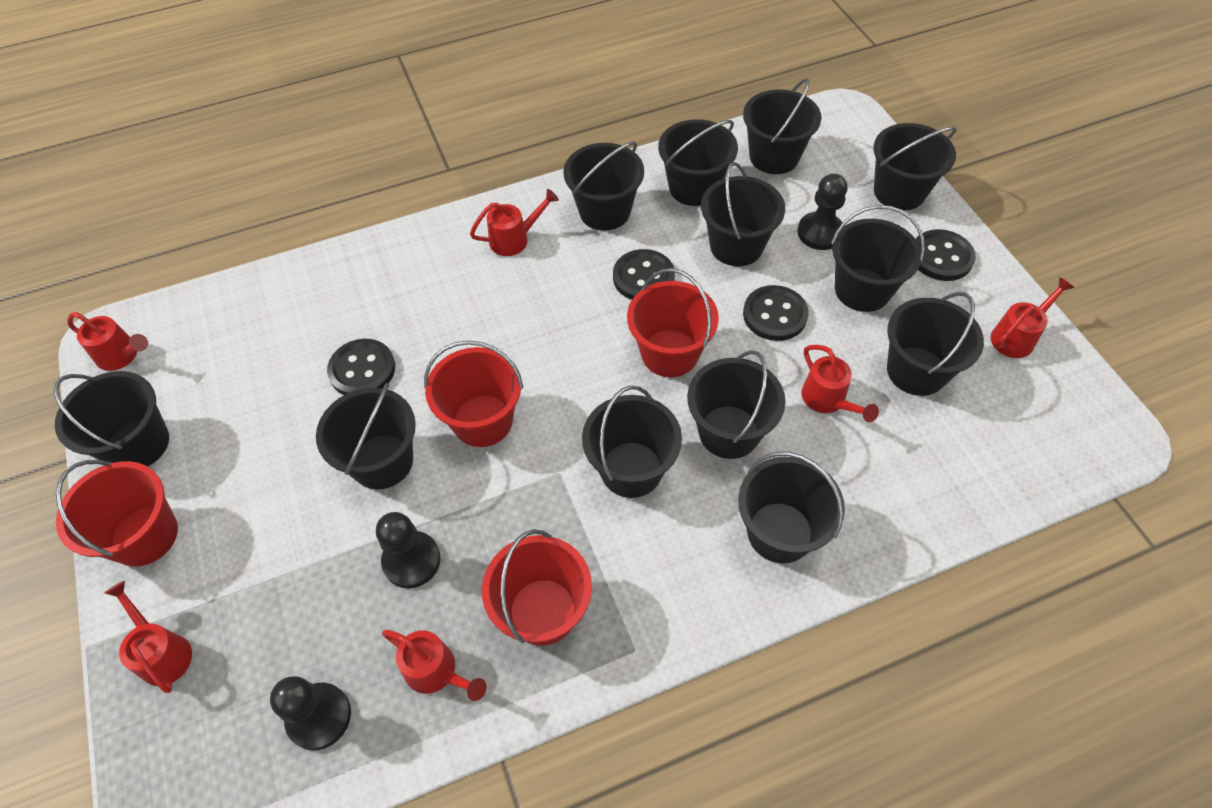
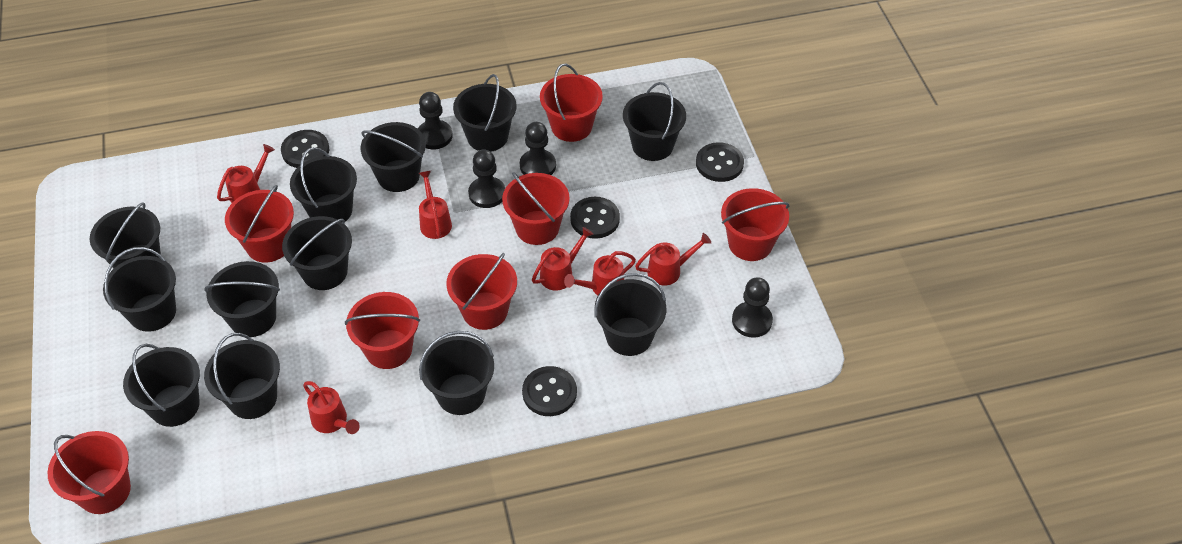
black pawn: 3 -> 4
red bucket: 4 -> 7

